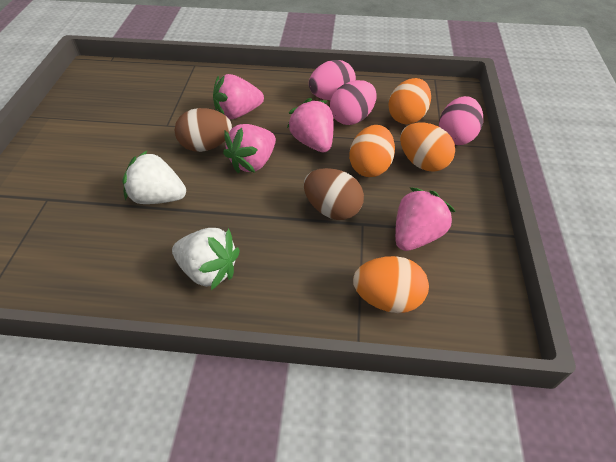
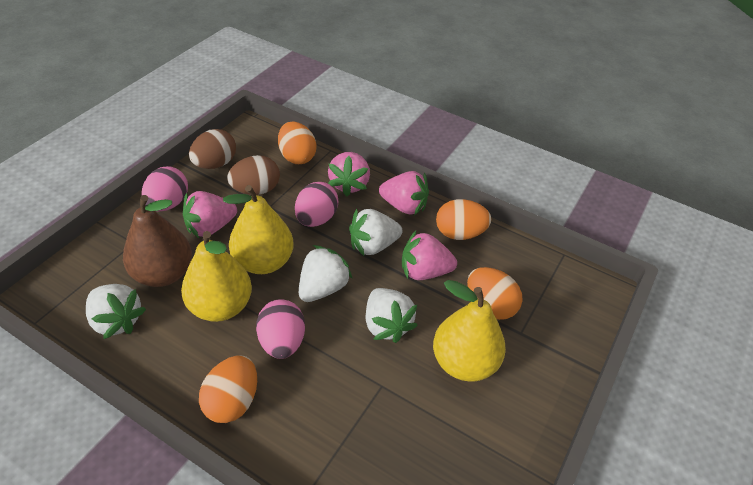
brown pear: 0 -> 1
white strawberry: 2 -> 4
yellow pear: 0 -> 3

